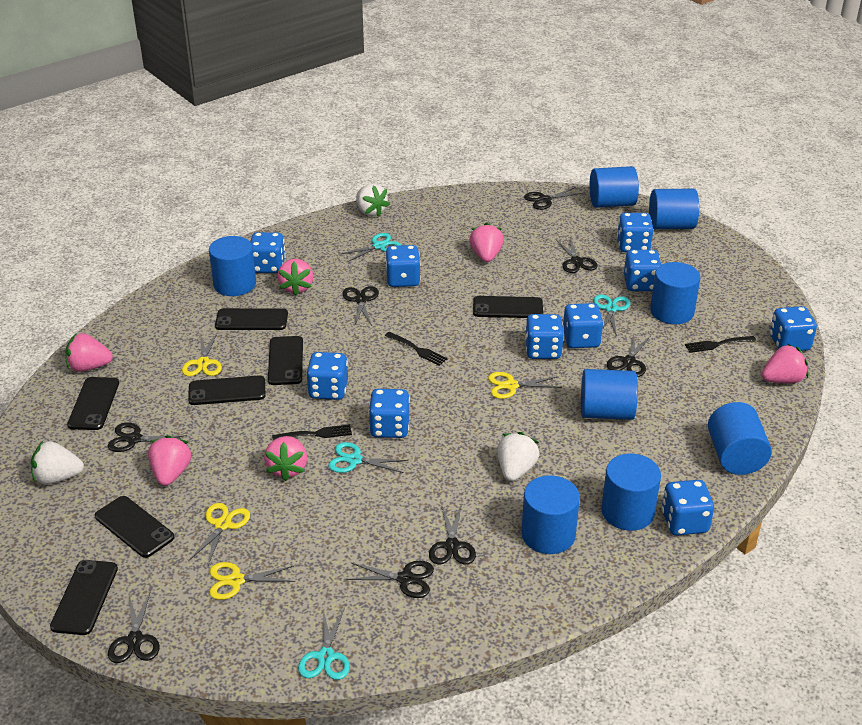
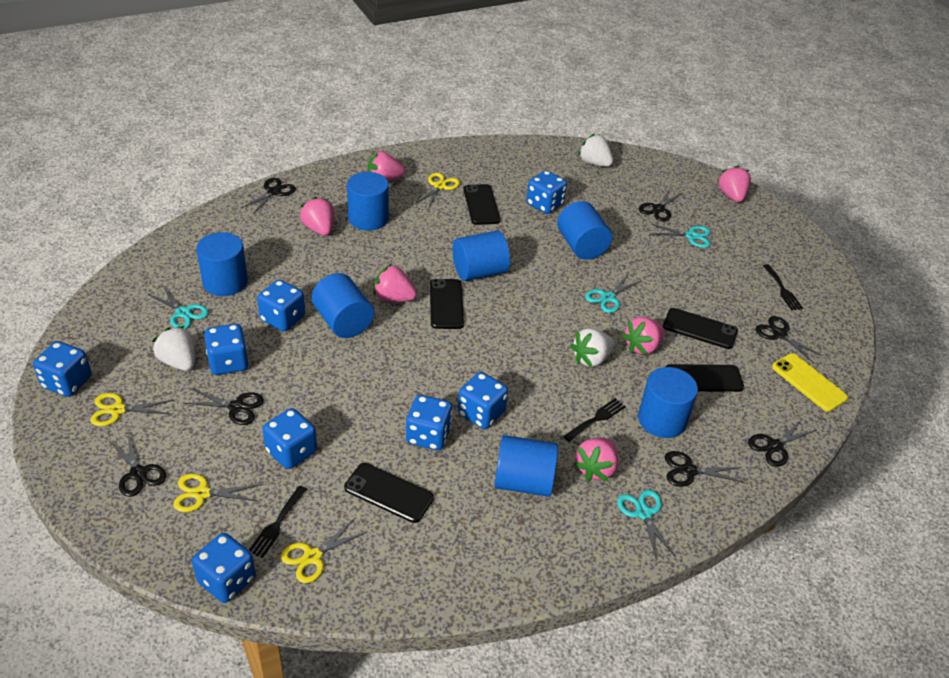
black phone: 7 -> 5
black scissors: 8 -> 7
blue cylinder: 8 -> 7
blue dice: 10 -> 8
yellow phone: 0 -> 1

